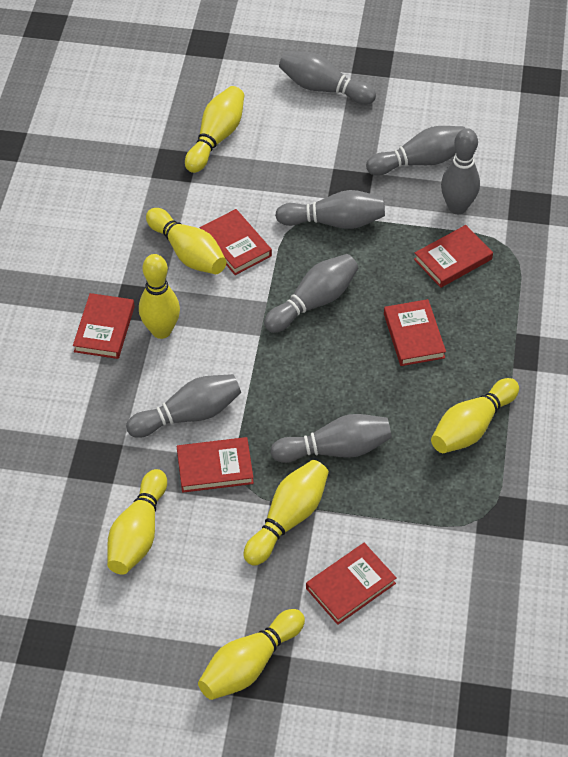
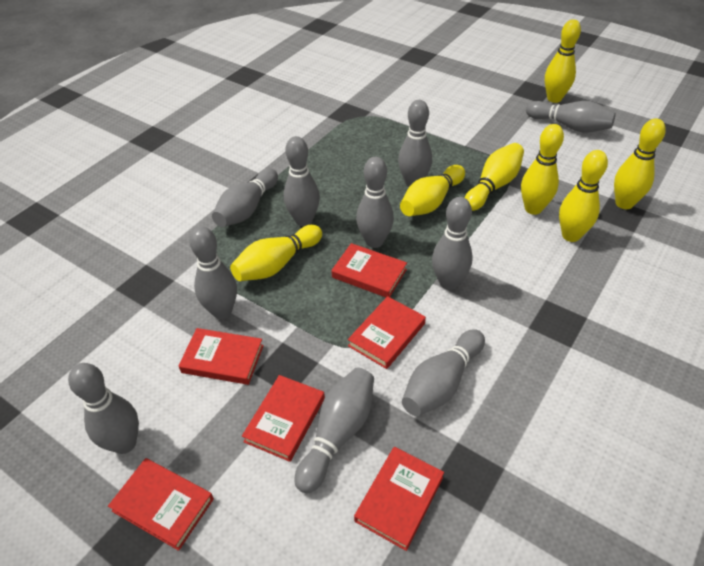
grey bowling pin: 7 -> 10

